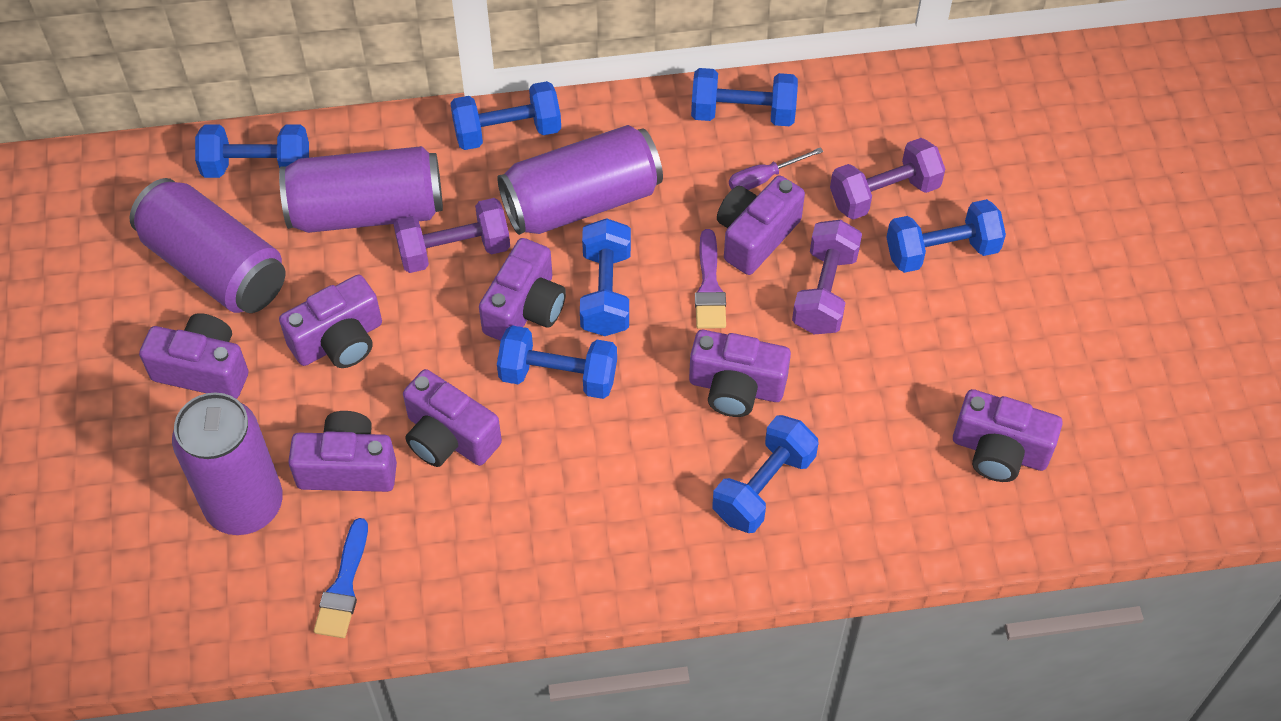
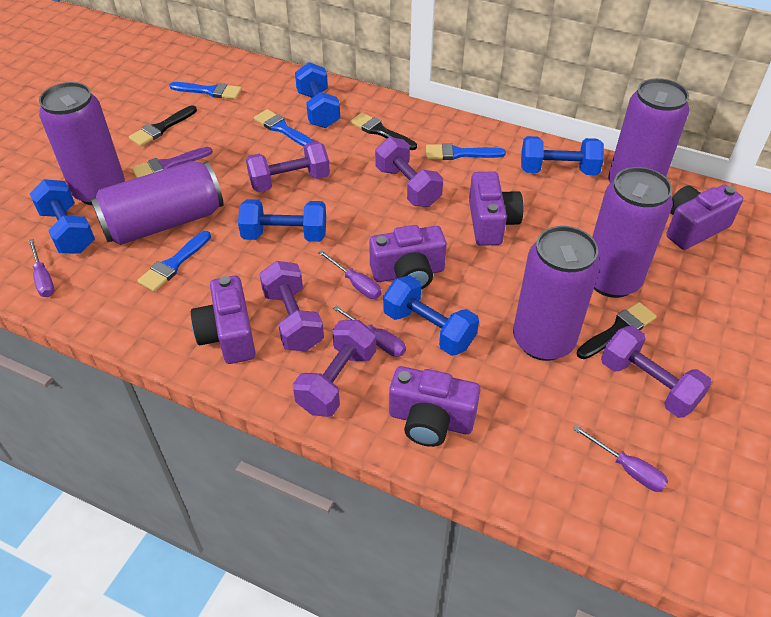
black brush: 0 -> 3
blue brush: 1 -> 4
blue dumbbell: 7 -> 5
purple camera: 8 -> 5
purple can: 4 -> 5
purple dumbbell: 3 -> 5
purple screwdriver: 1 -> 4

